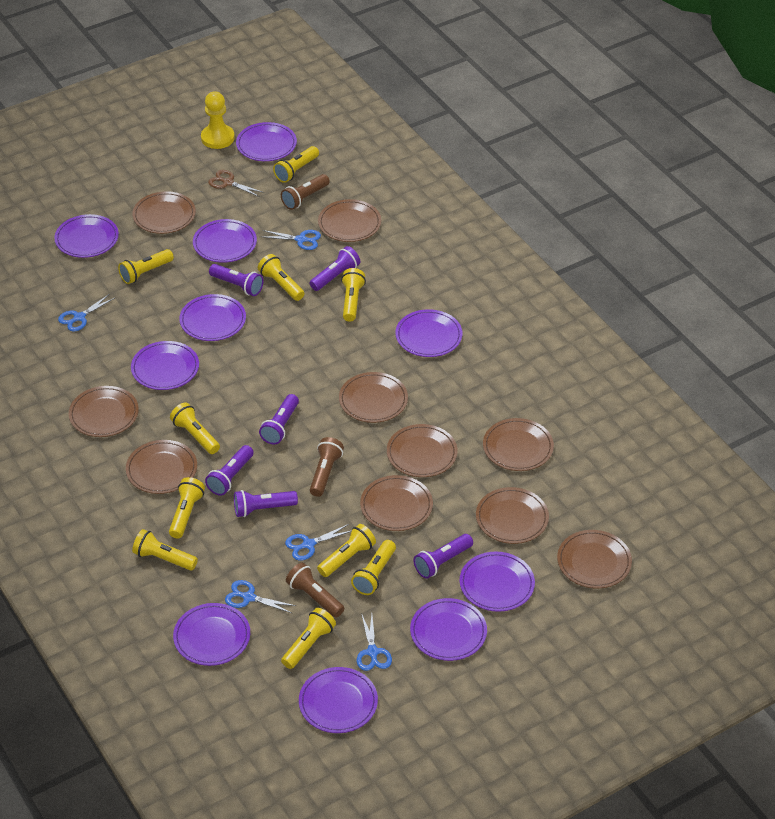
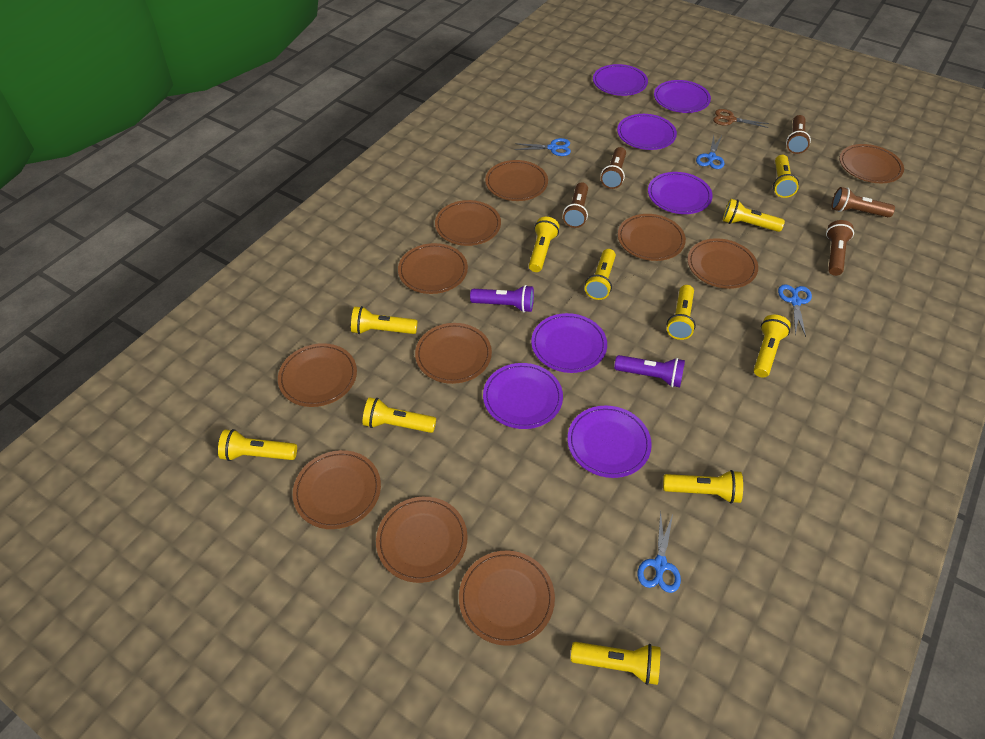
blue scissors: 5 -> 4
brown flashlight: 3 -> 5
brown plate: 10 -> 11
purple flashlight: 6 -> 2
purple plate: 10 -> 7
yellow flashlight: 10 -> 11
yellow pawn: 1 -> 0

